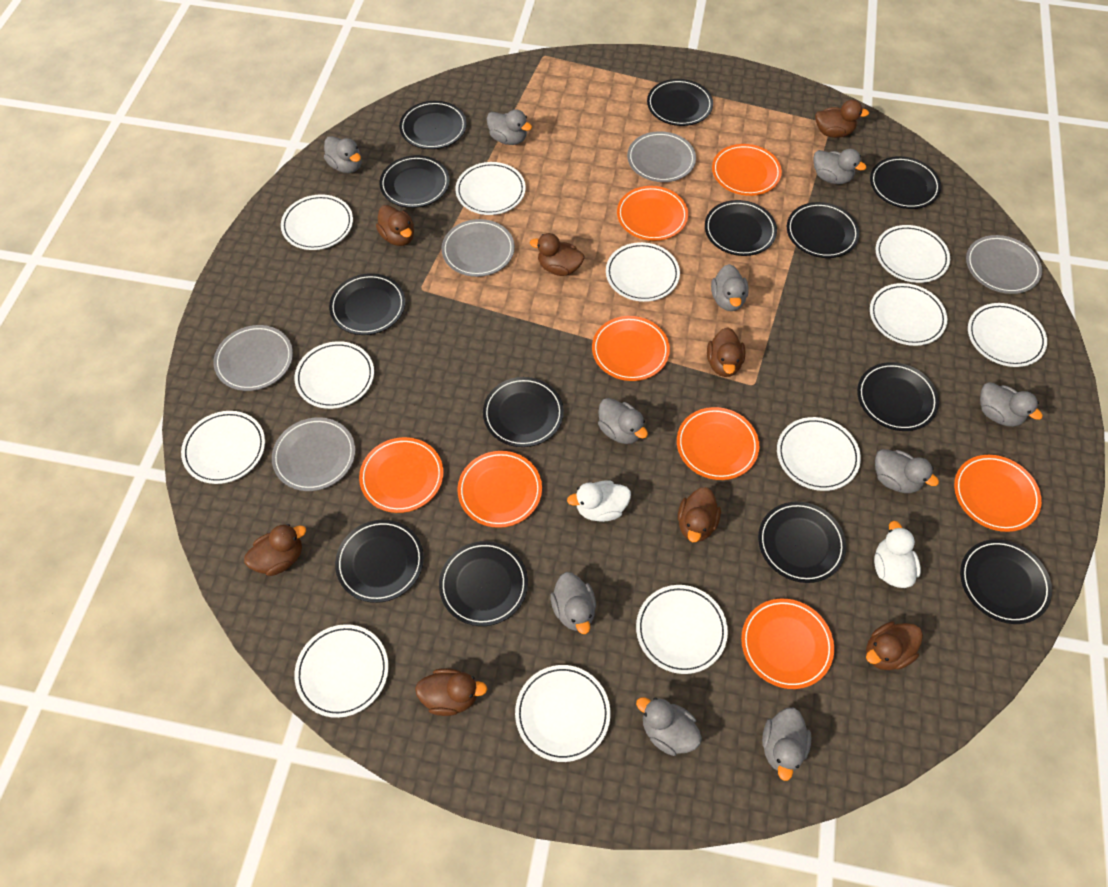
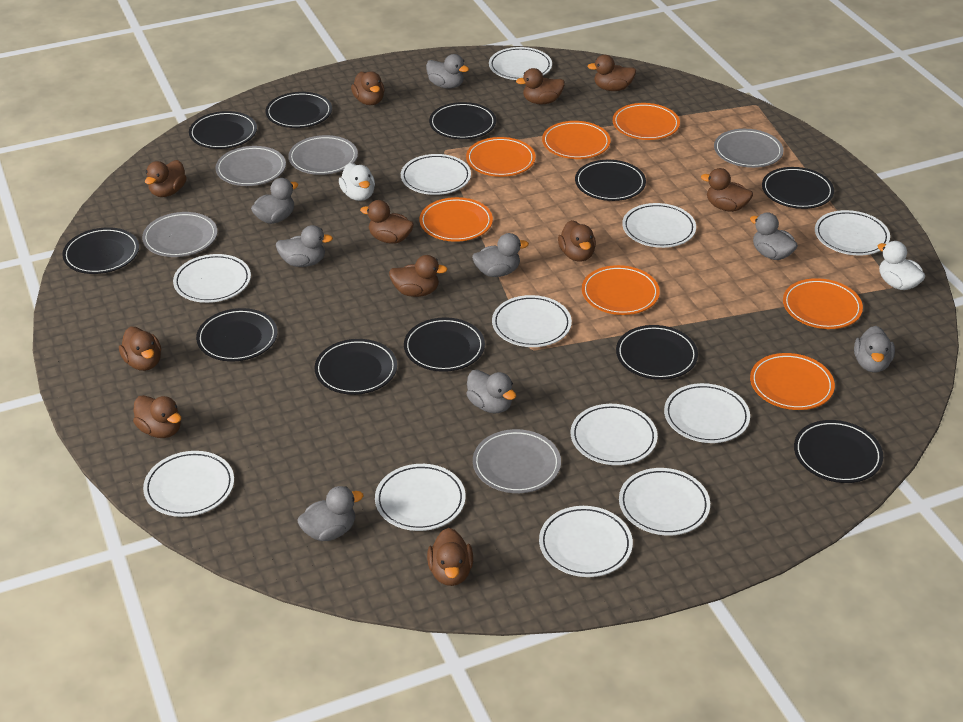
black plate: 13 -> 11
brown duck: 8 -> 11
grey duck: 10 -> 8
orange plate: 8 -> 7

